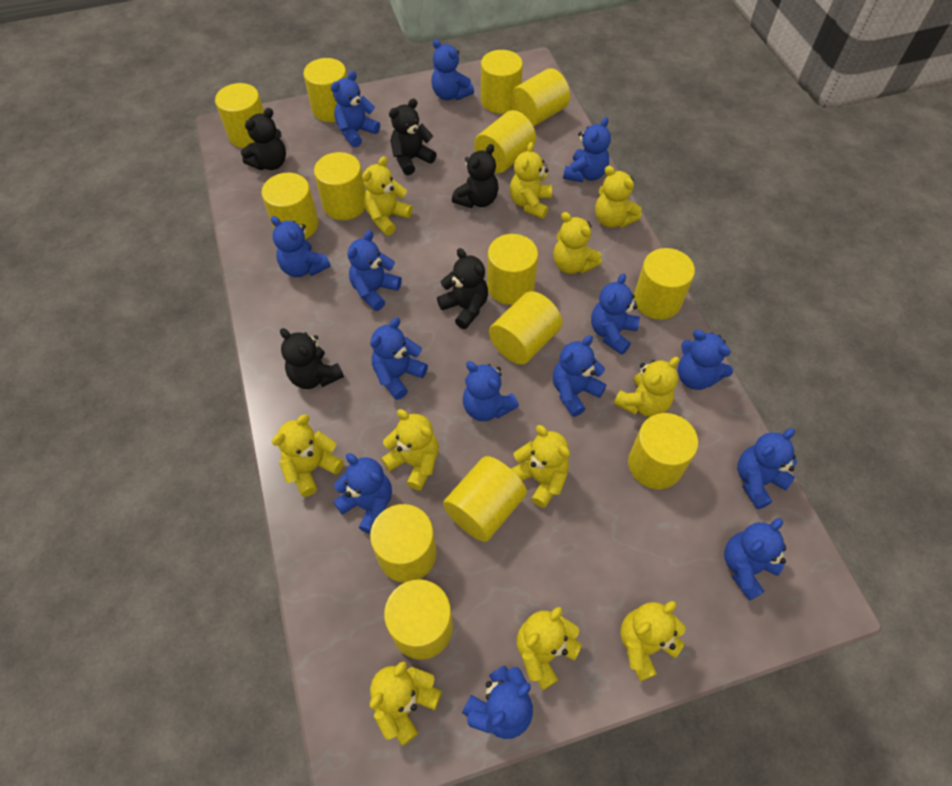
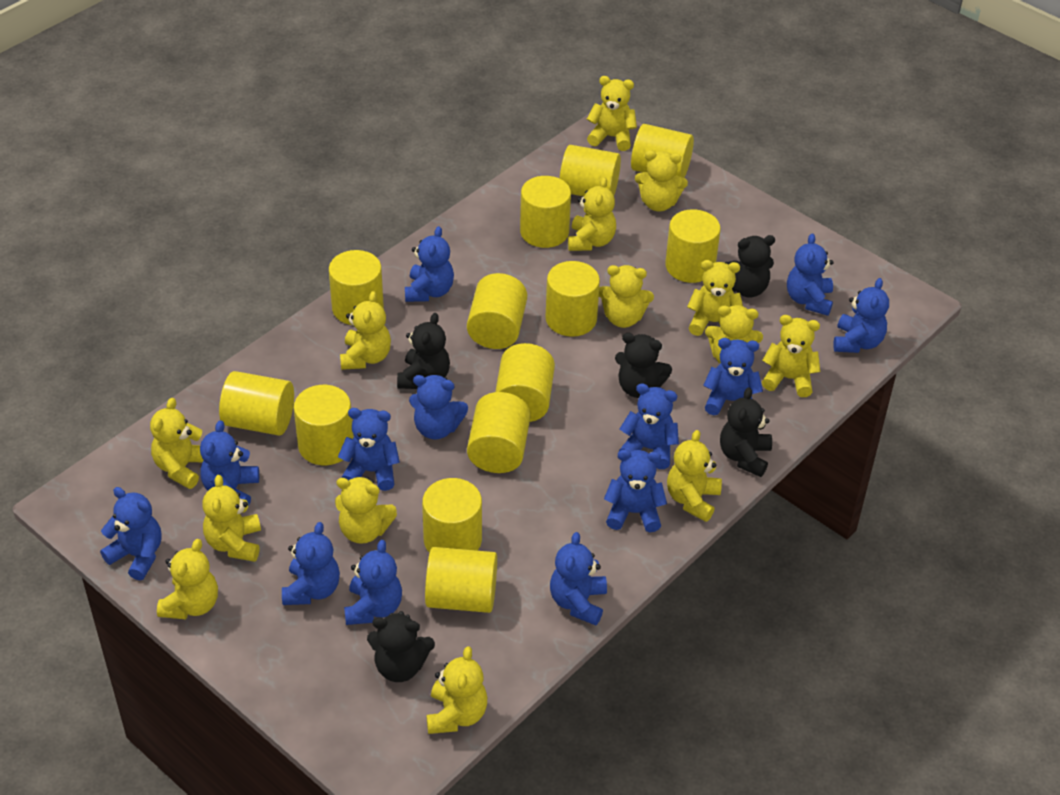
blue teddy bear: 14 -> 13
yellow cylinder: 14 -> 13
yellow teddy bear: 11 -> 14

